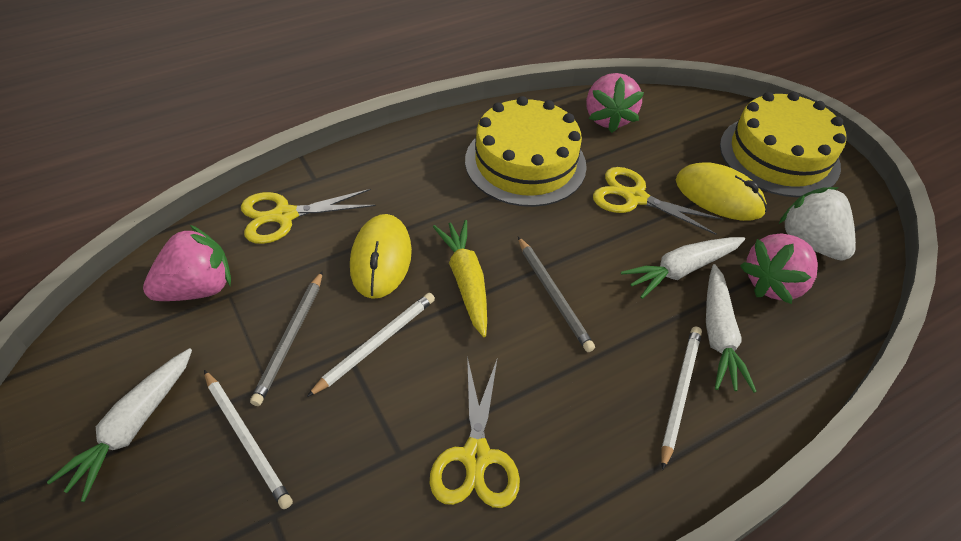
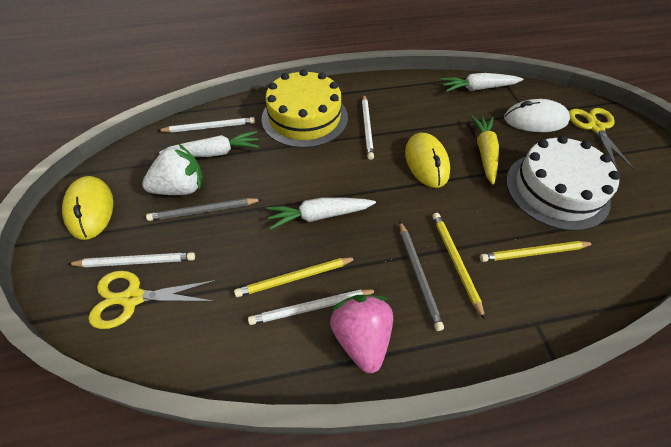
pink strawberry: 3 -> 1
white cake: 0 -> 1
white mouse: 0 -> 1
white pencil: 3 -> 4
yellow cake: 2 -> 1
yellow pencil: 0 -> 3
yellow scissors: 3 -> 2

